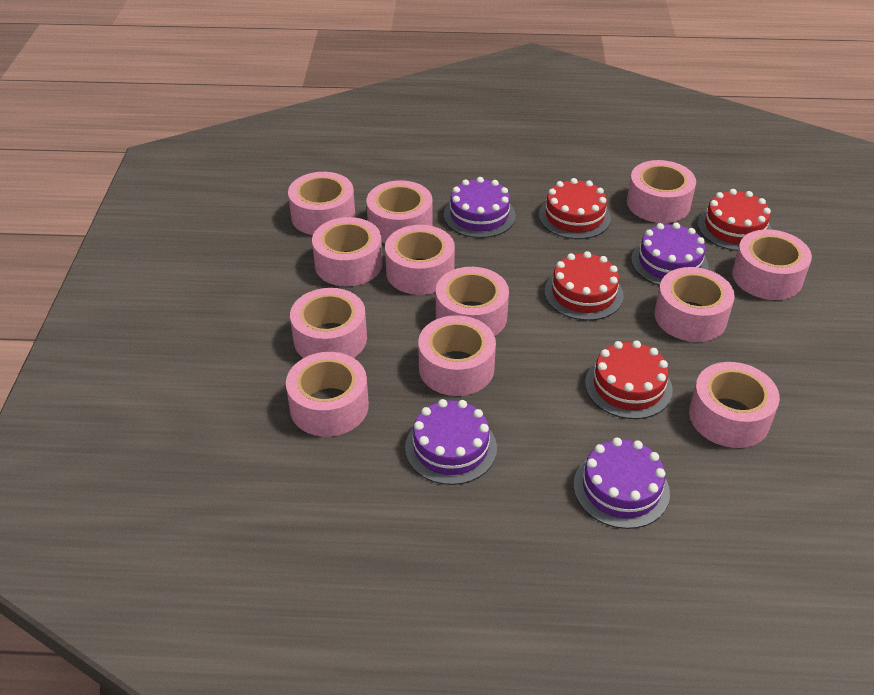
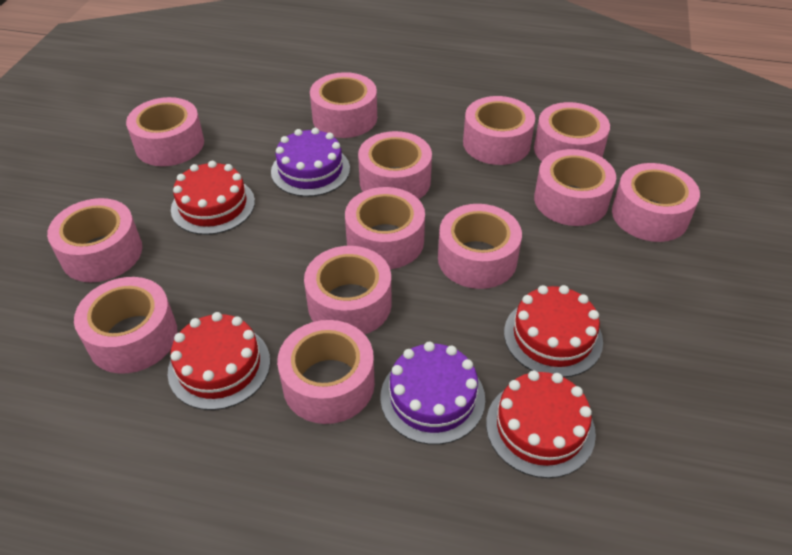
pink tape: 12 -> 13
purple cake: 4 -> 2

